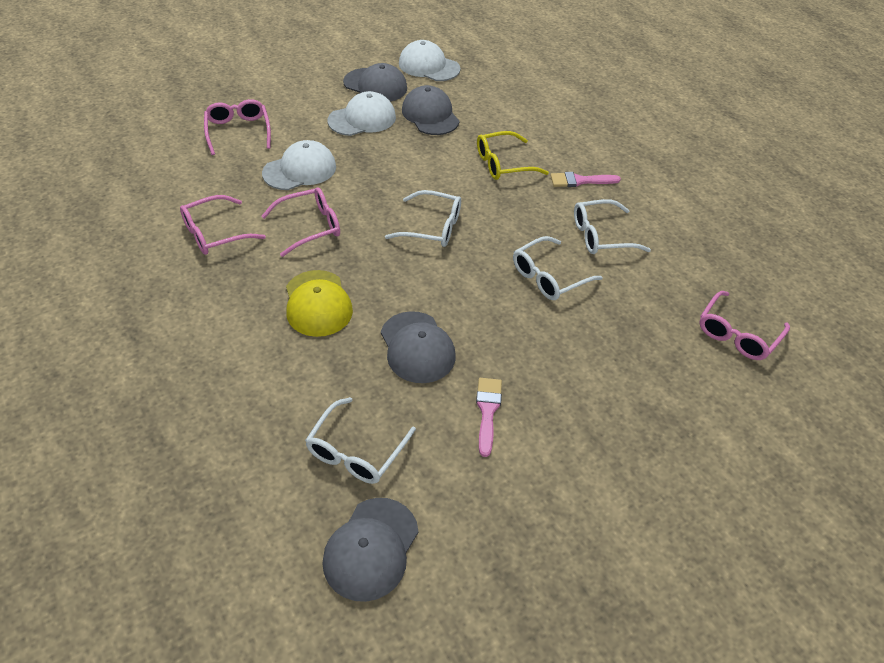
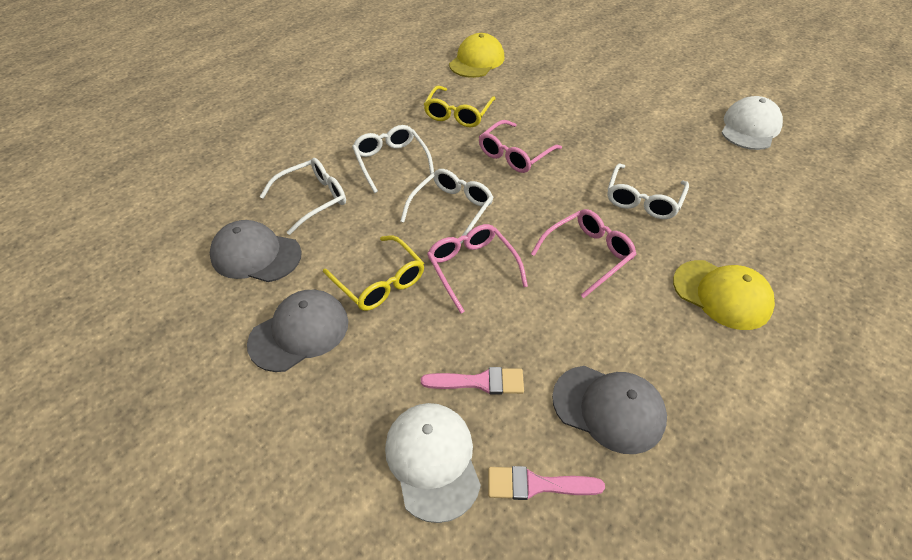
grey cap: 4 -> 3
pink glasses: 4 -> 3
white cap: 3 -> 2
yellow cap: 1 -> 2
yellow glasses: 1 -> 2

